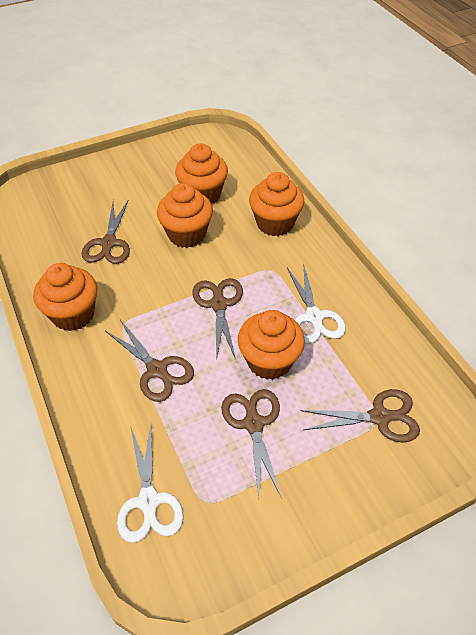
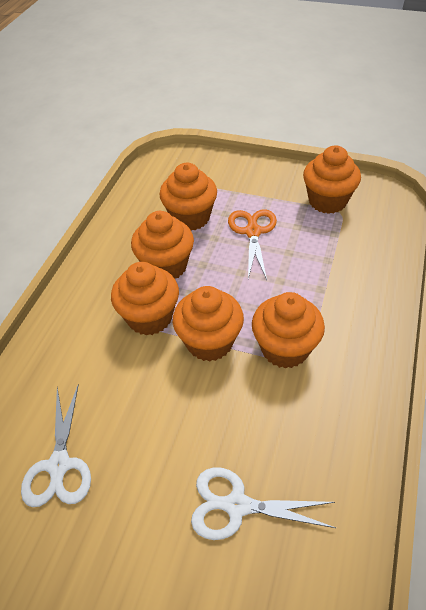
brown scissors: 5 -> 0
orange cupcake: 5 -> 6
orange scissors: 0 -> 1

